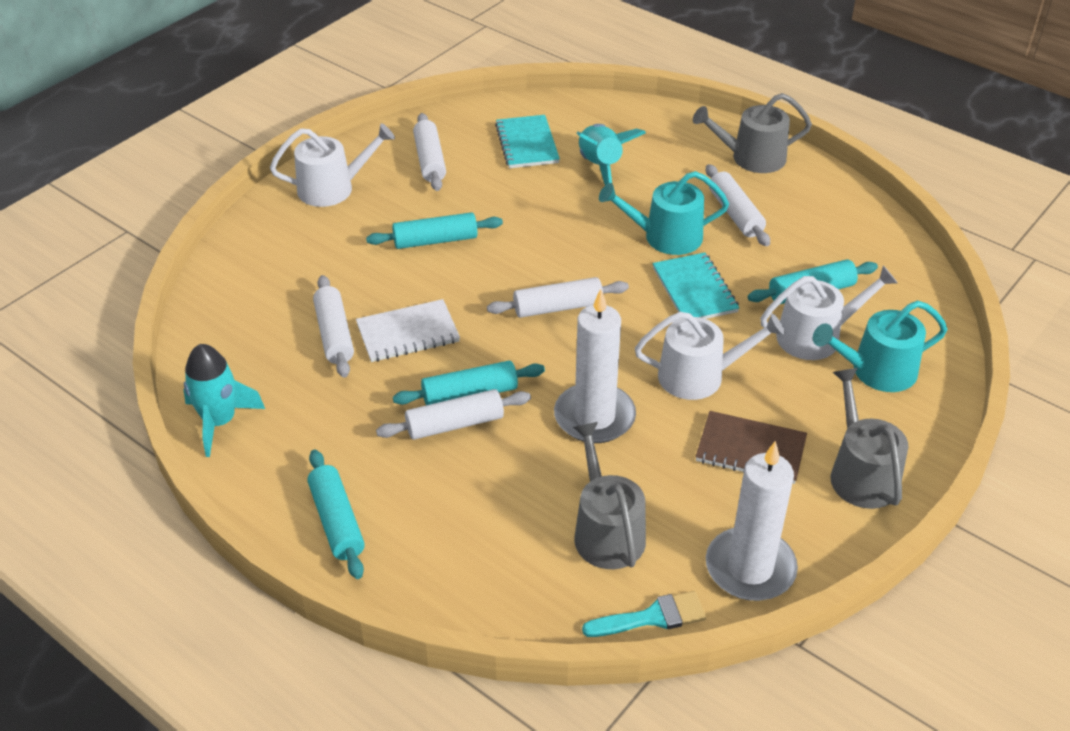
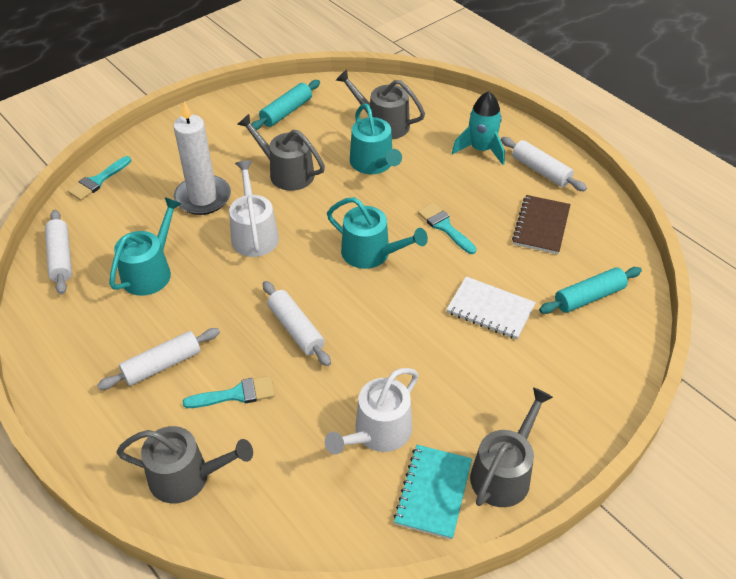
grey watering can: 3 -> 4
turquoise brush: 1 -> 3
turquoise notebook: 2 -> 1
turquoise rocket: 2 -> 1
turquoise rolling pin: 4 -> 2
turquoise watering can: 2 -> 3
white candle: 2 -> 1
white rolling pin: 5 -> 4
white watering can: 3 -> 2

